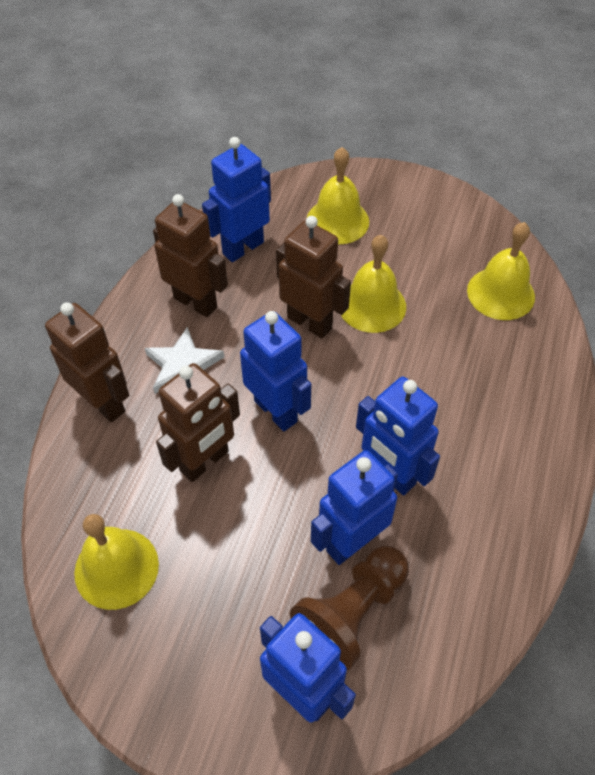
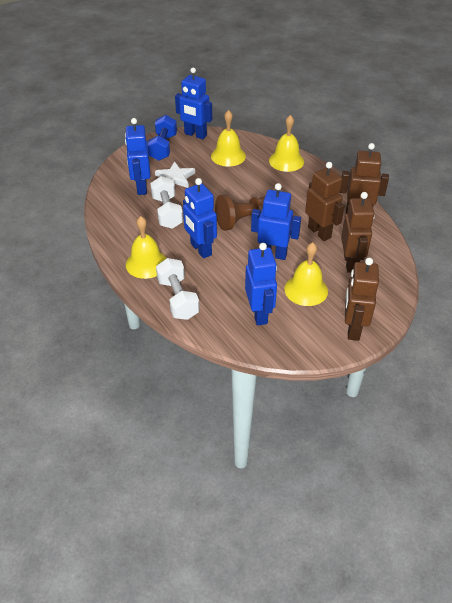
blue dumbbell: 0 -> 1
white dumbbell: 0 -> 2

